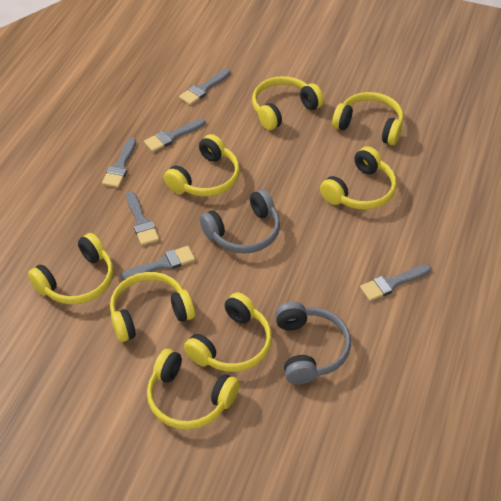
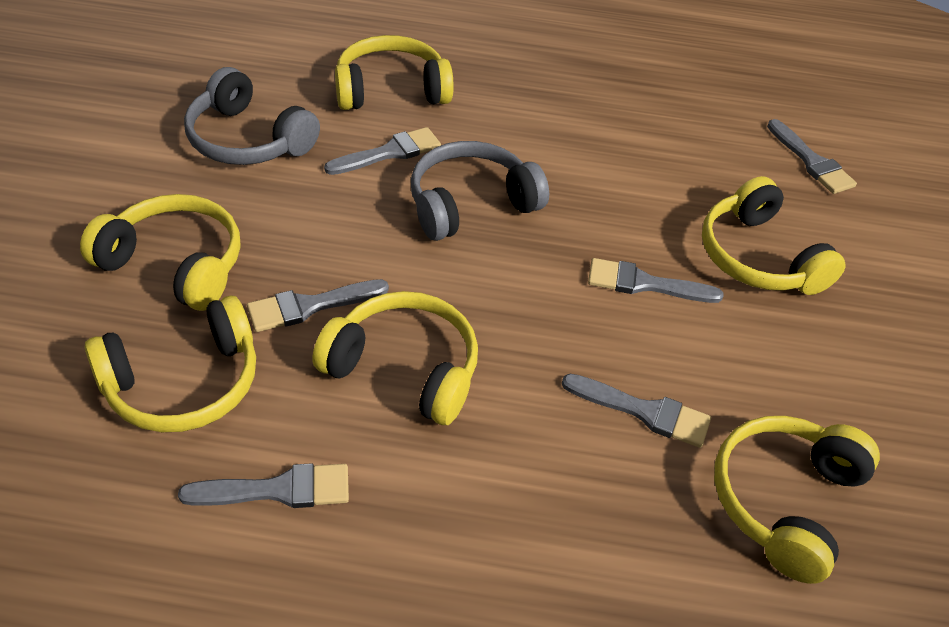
yellow headphones: 8 -> 6

